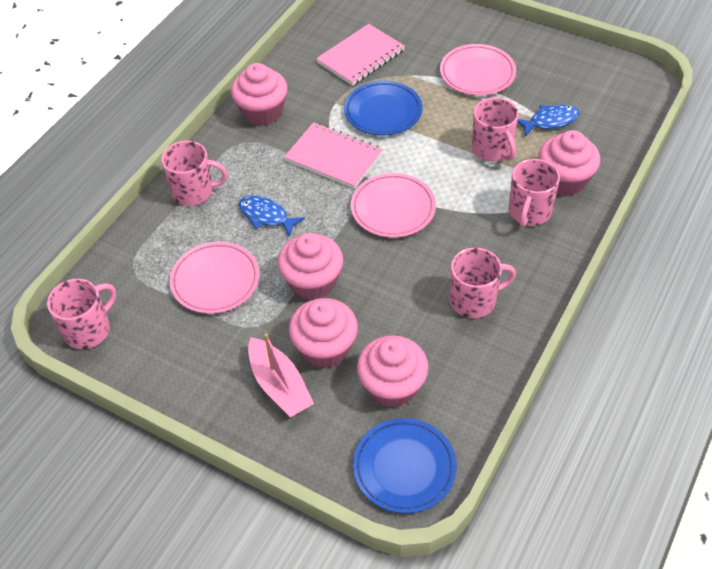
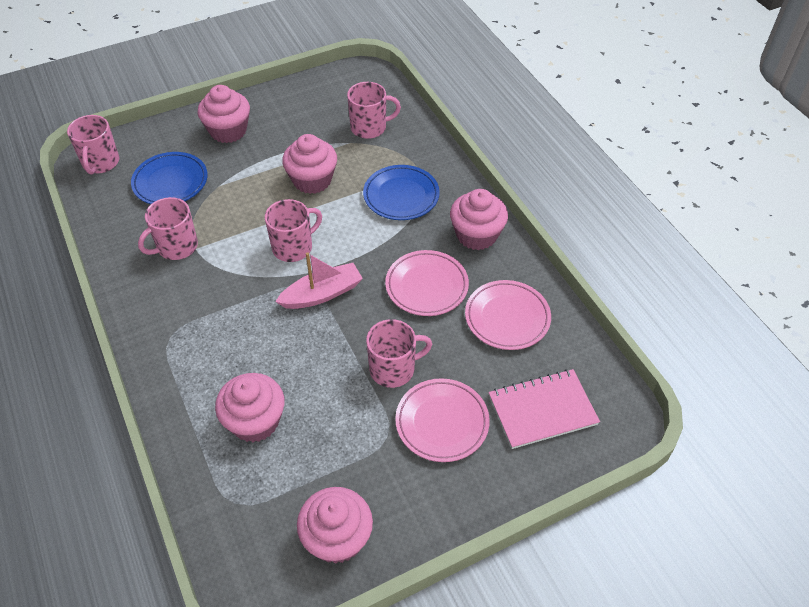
blue fish: 2 -> 0
pink notebook: 2 -> 1

